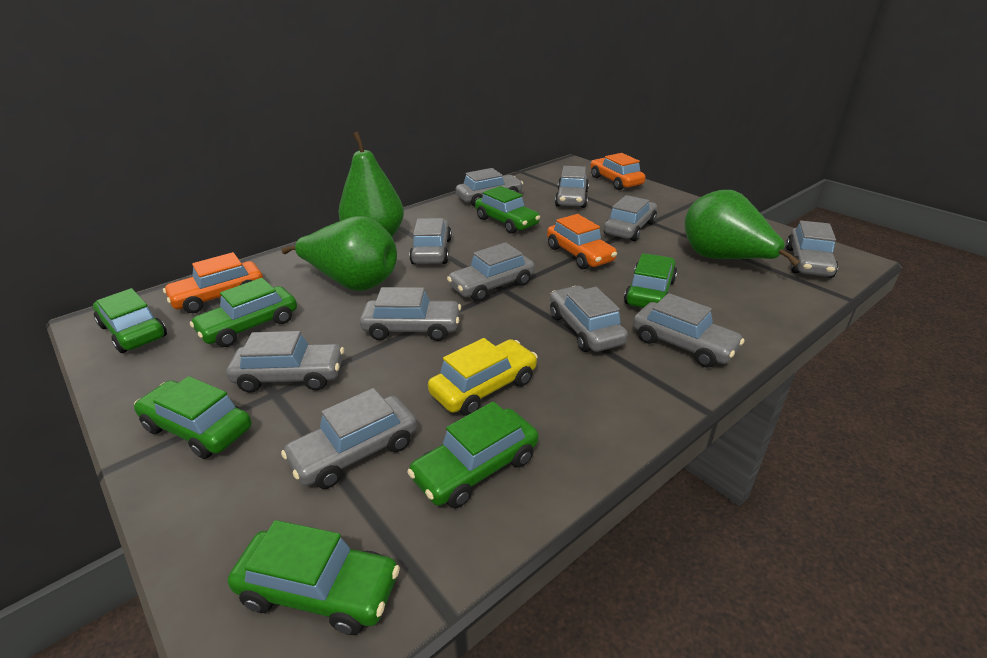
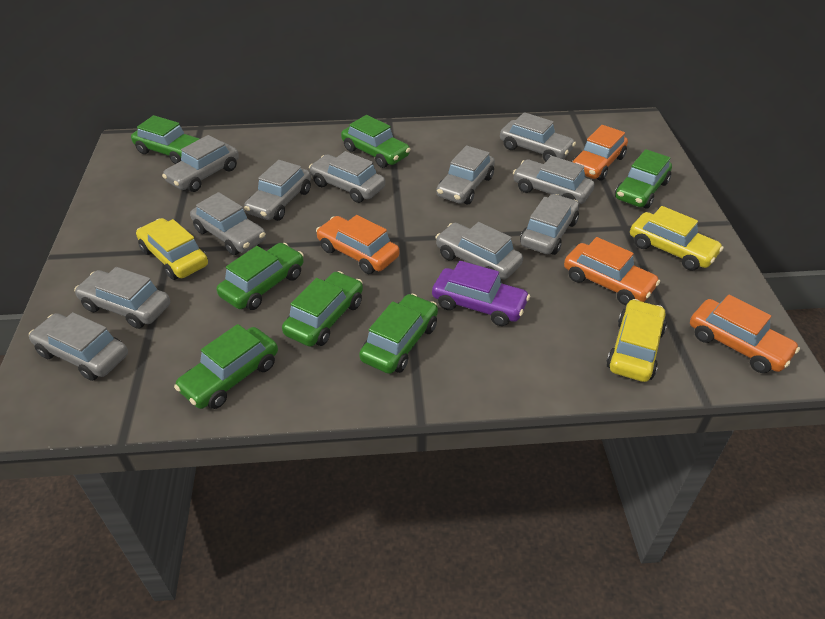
green pear: 3 -> 0
orange car: 3 -> 4
purple car: 0 -> 1
yellow car: 1 -> 3

